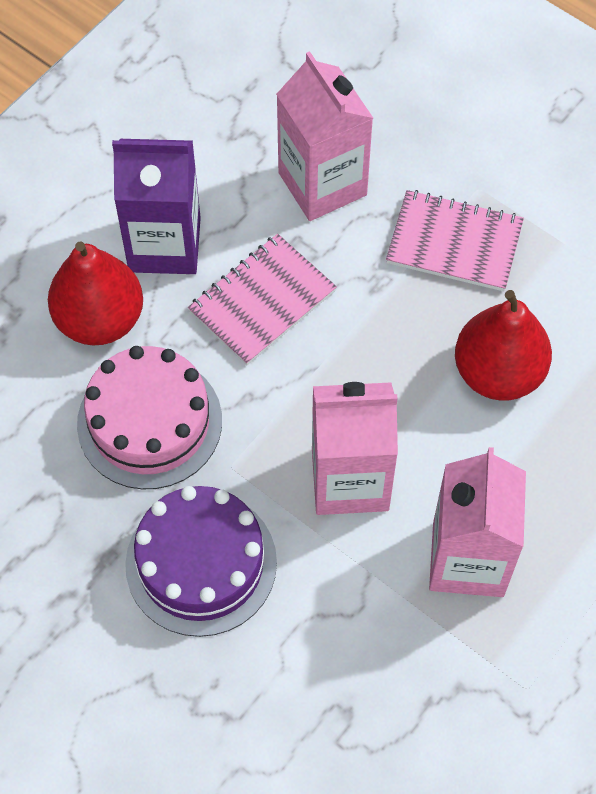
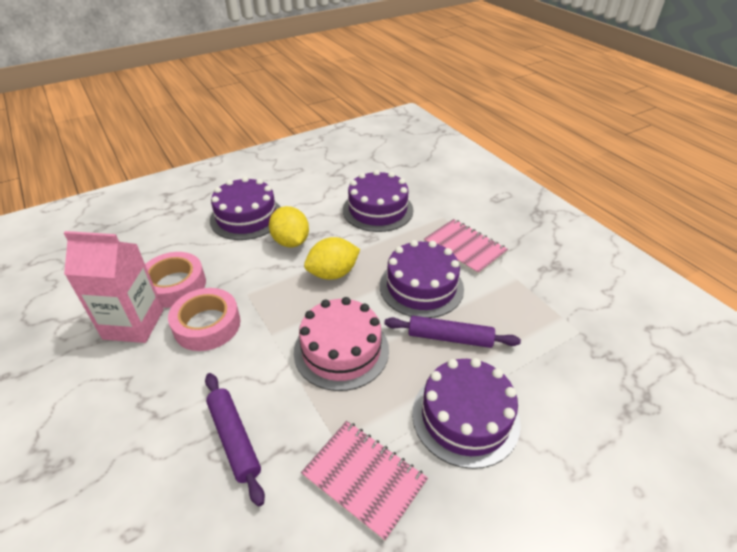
pink carton: 3 -> 1
pink tape: 0 -> 2
purple cake: 1 -> 4
purple carton: 1 -> 0
purple rolling pin: 0 -> 2
red pear: 2 -> 0
yellow lemon: 0 -> 2

